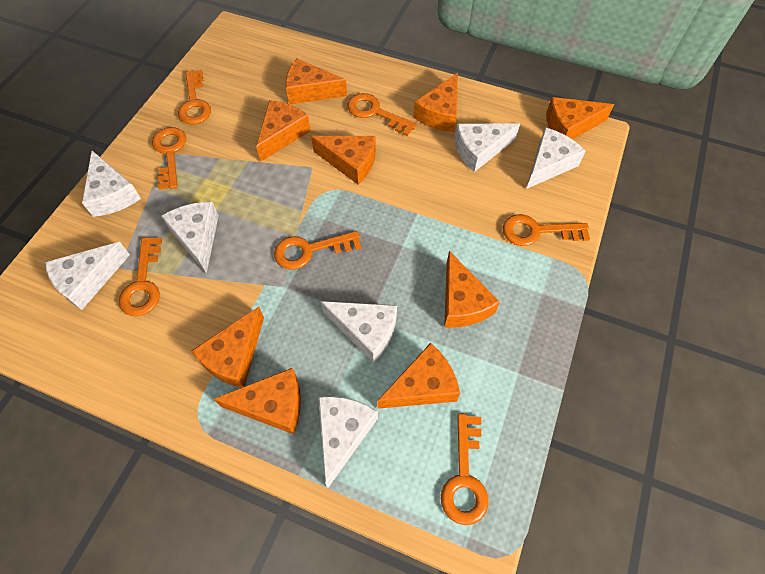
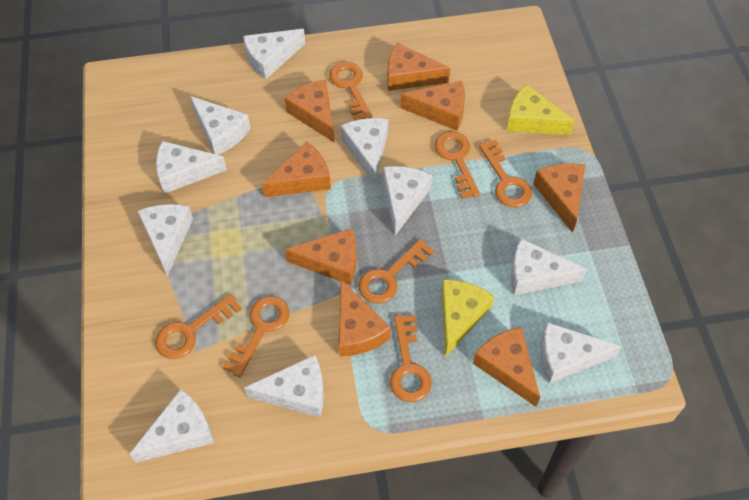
orange cheese: 9 -> 8
white cheese: 7 -> 10
yellow cheese: 0 -> 2

